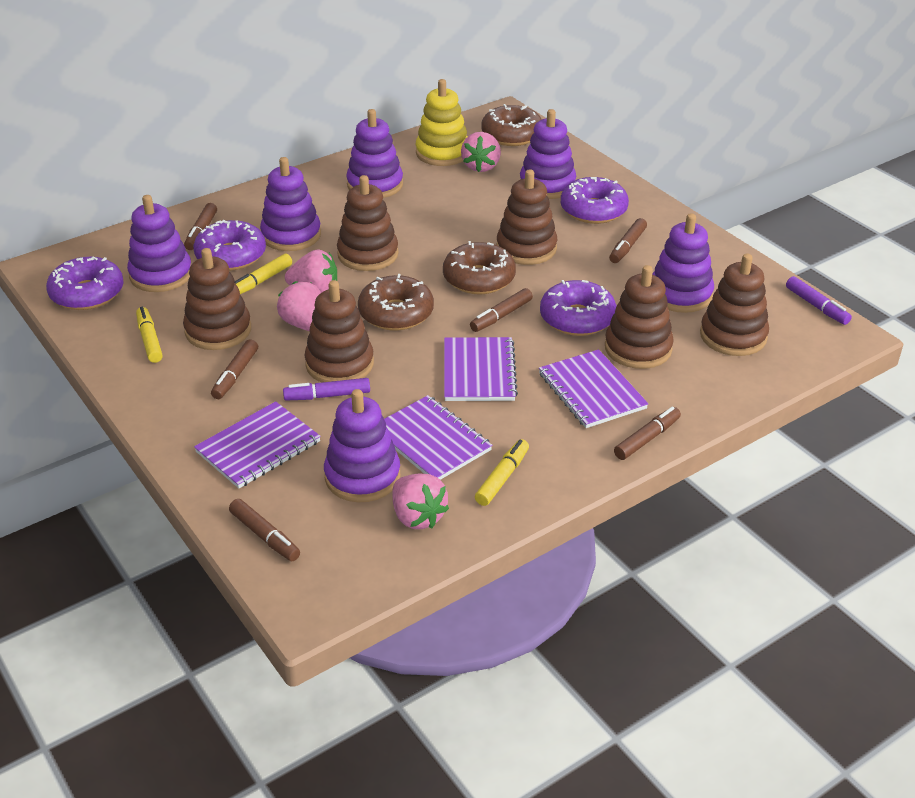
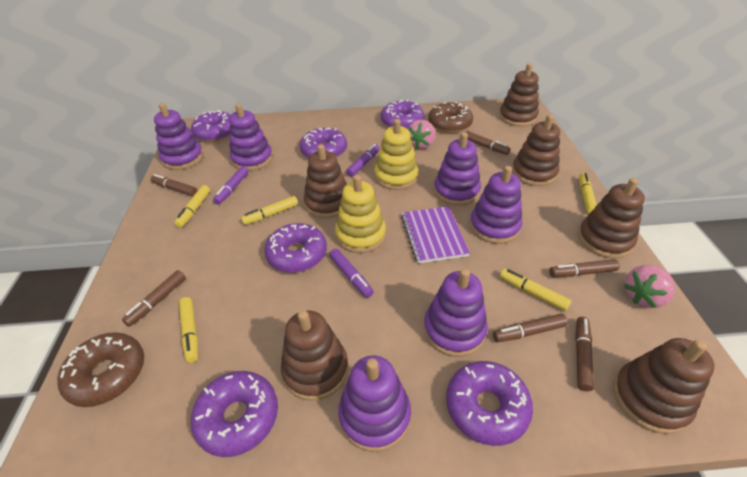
brown donut: 3 -> 2
pink strawberry: 4 -> 2
purple donut: 4 -> 6
purple marker: 2 -> 3
purple notebook: 4 -> 1
yellow marker: 3 -> 5
yellow stacking toy: 1 -> 2

